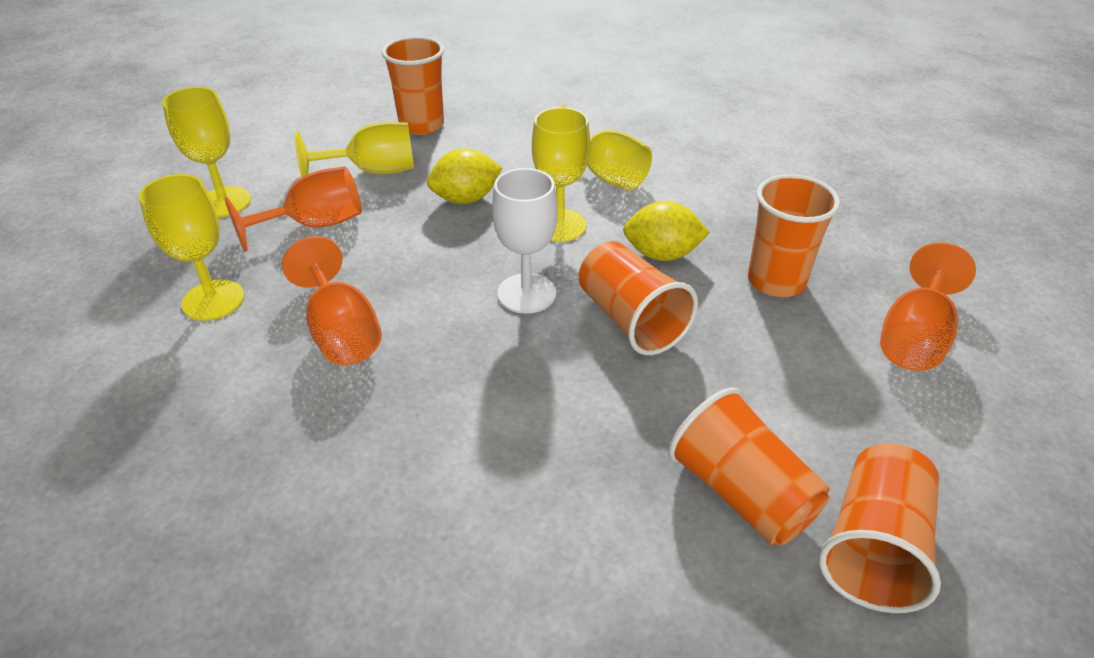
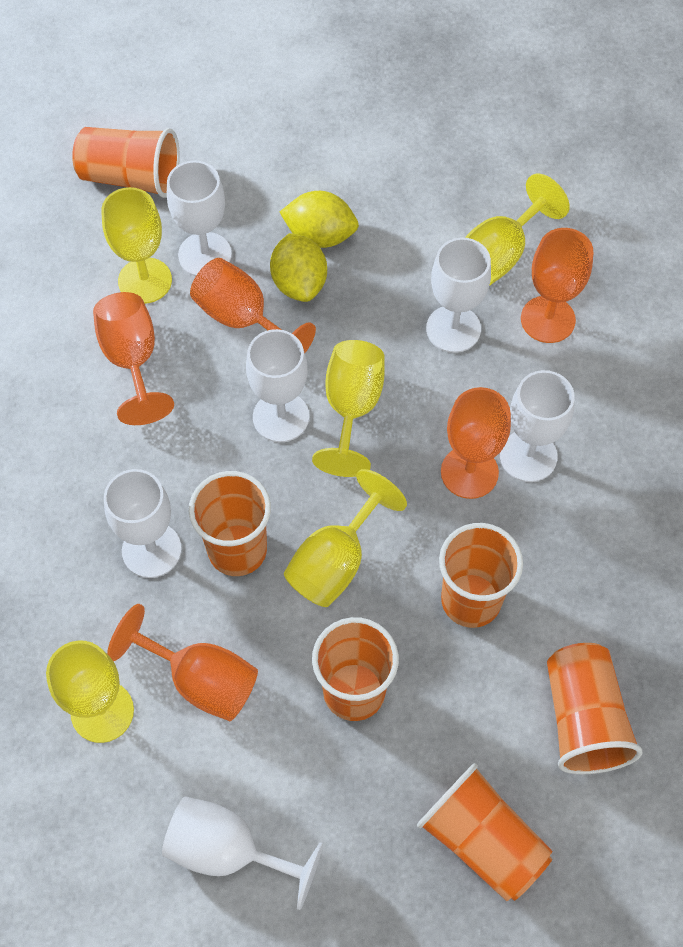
orange cup: 5 -> 6
orange goblet: 3 -> 5
white goblet: 1 -> 6

